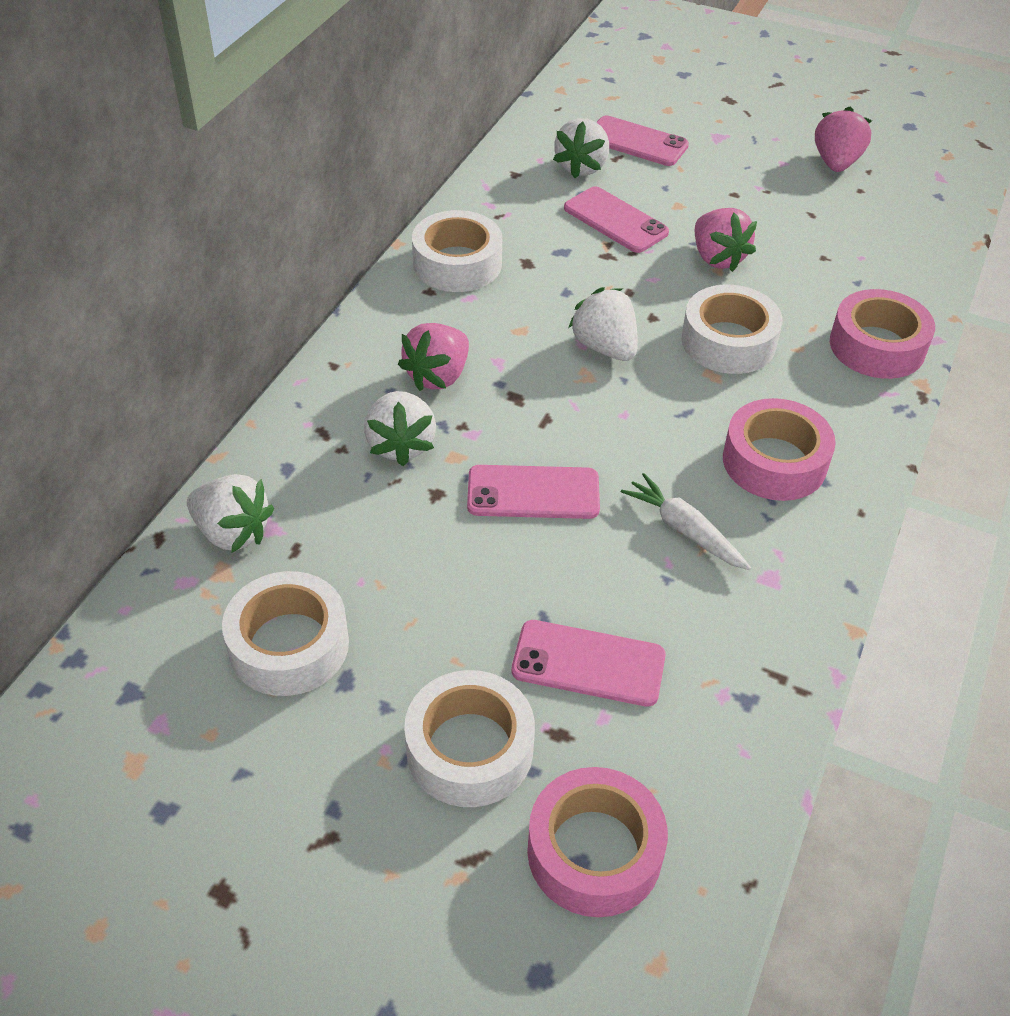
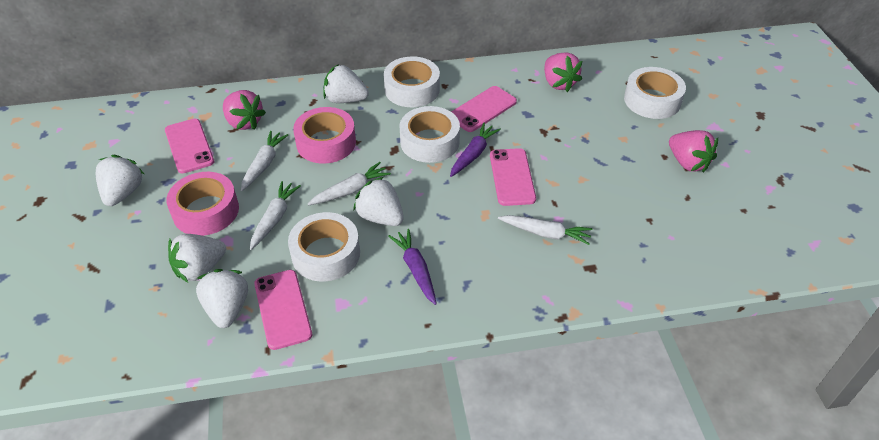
pink tape: 3 -> 2
purple carrot: 0 -> 2
white carrot: 1 -> 4
white strawberry: 4 -> 5

